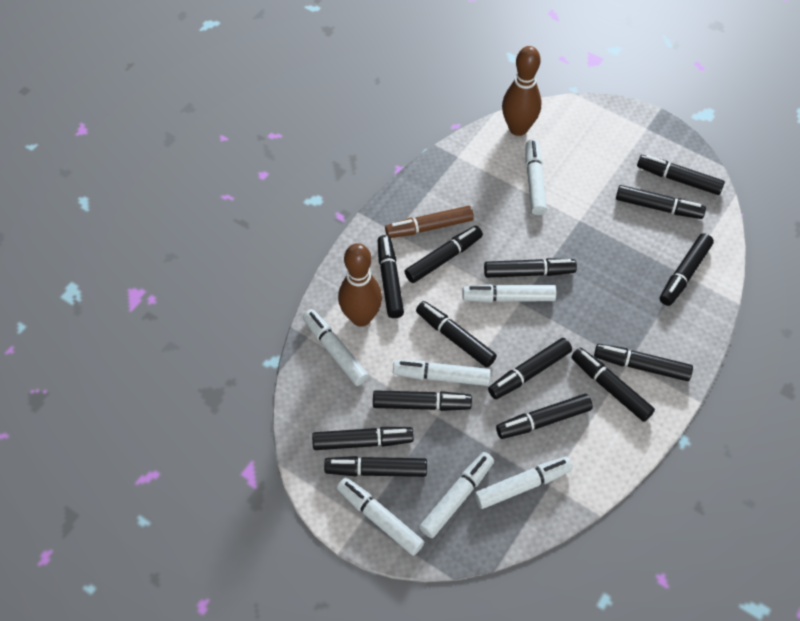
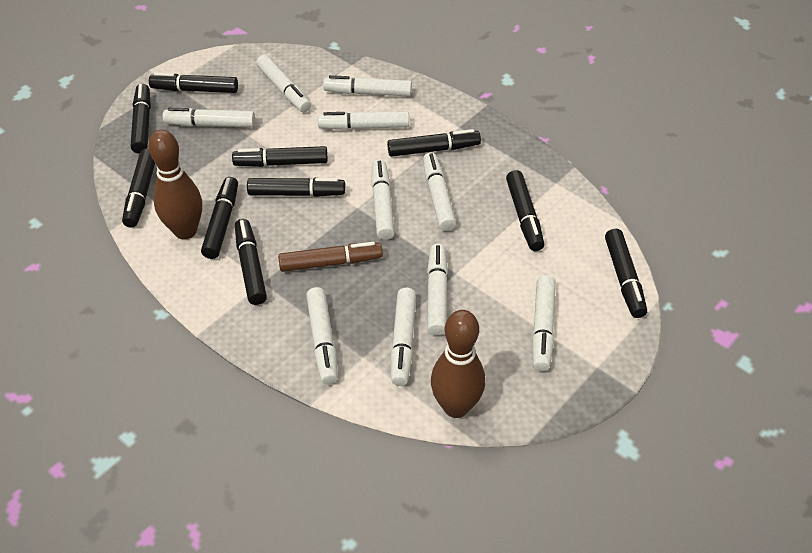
black marker: 14 -> 10
white marker: 7 -> 10

